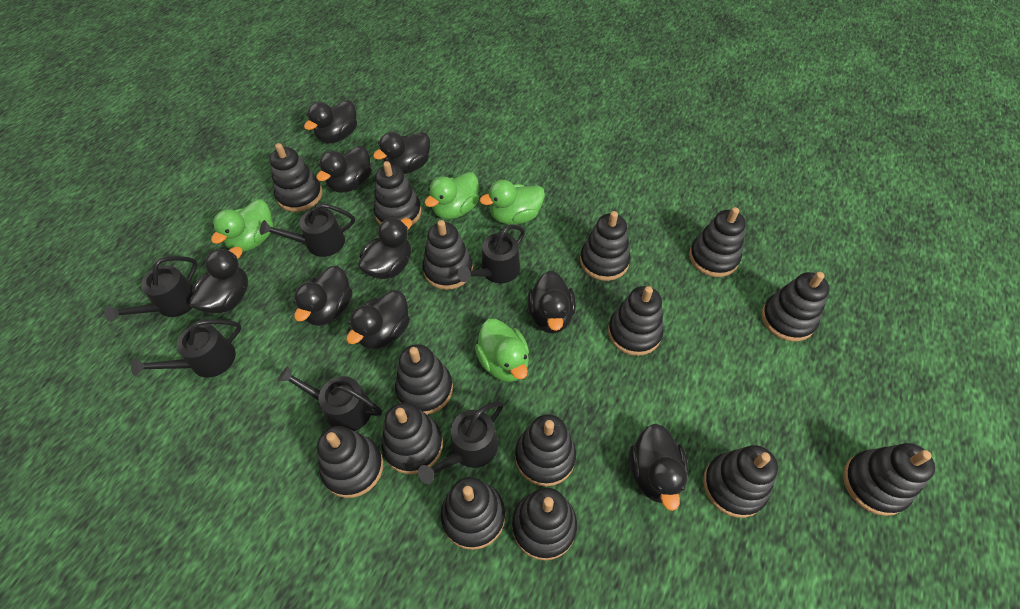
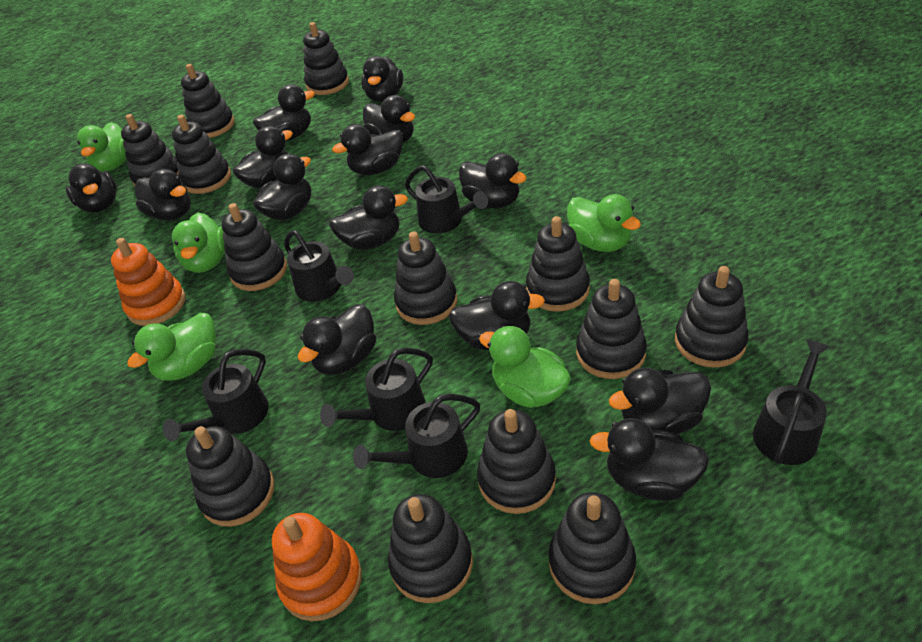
black duck: 9 -> 14
black stacking toy: 15 -> 13
green duck: 4 -> 5
orange stacking toy: 0 -> 2

